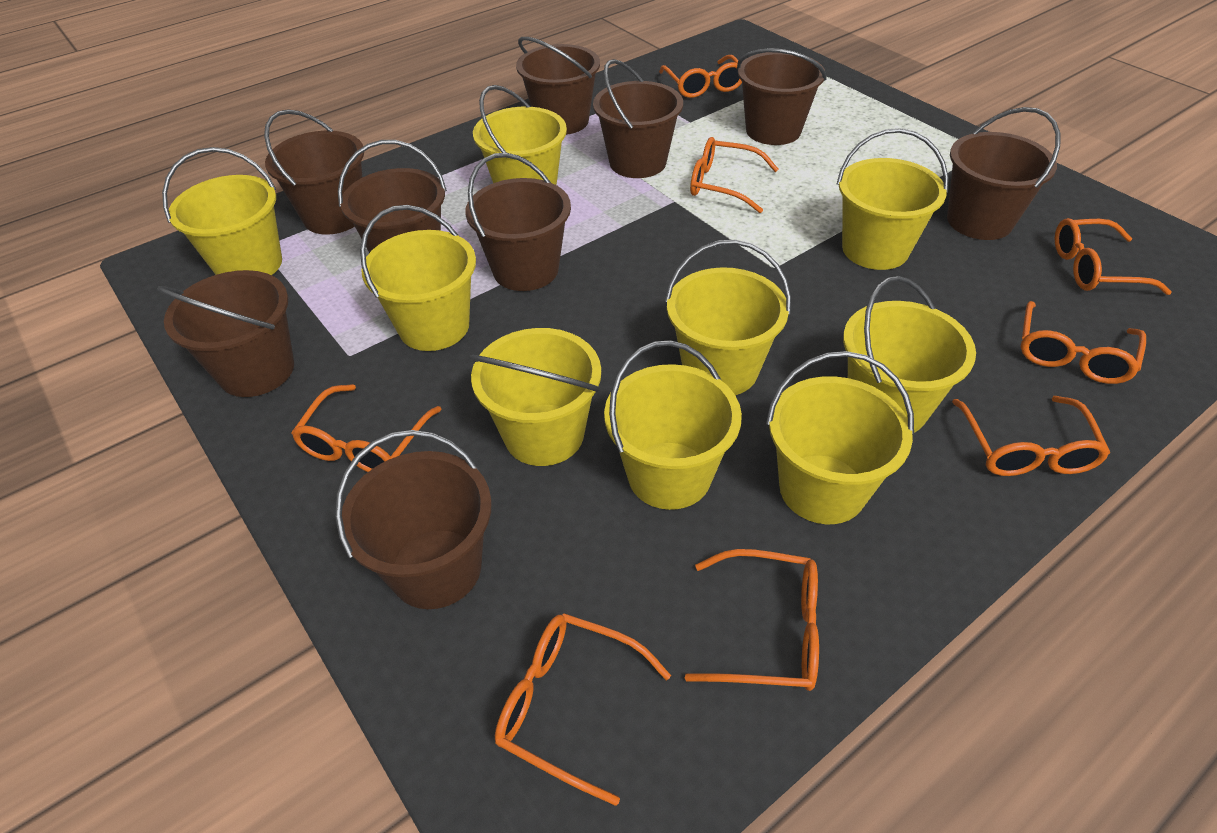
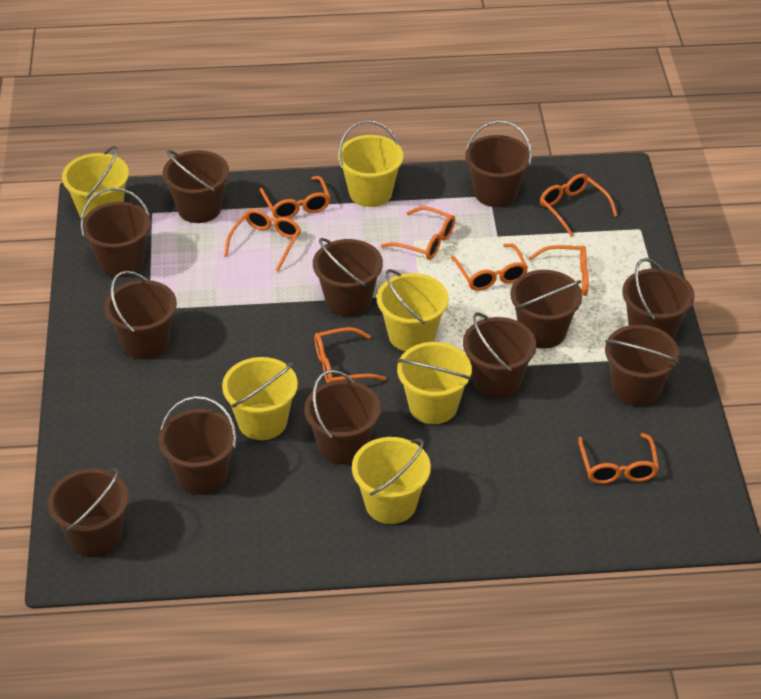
brown bucket: 9 -> 12
yellow bucket: 9 -> 6

